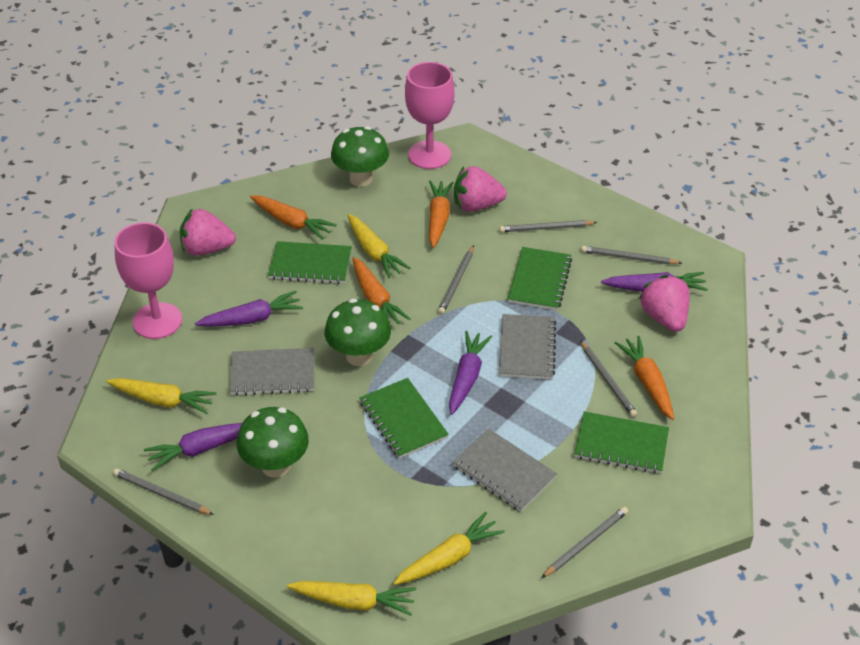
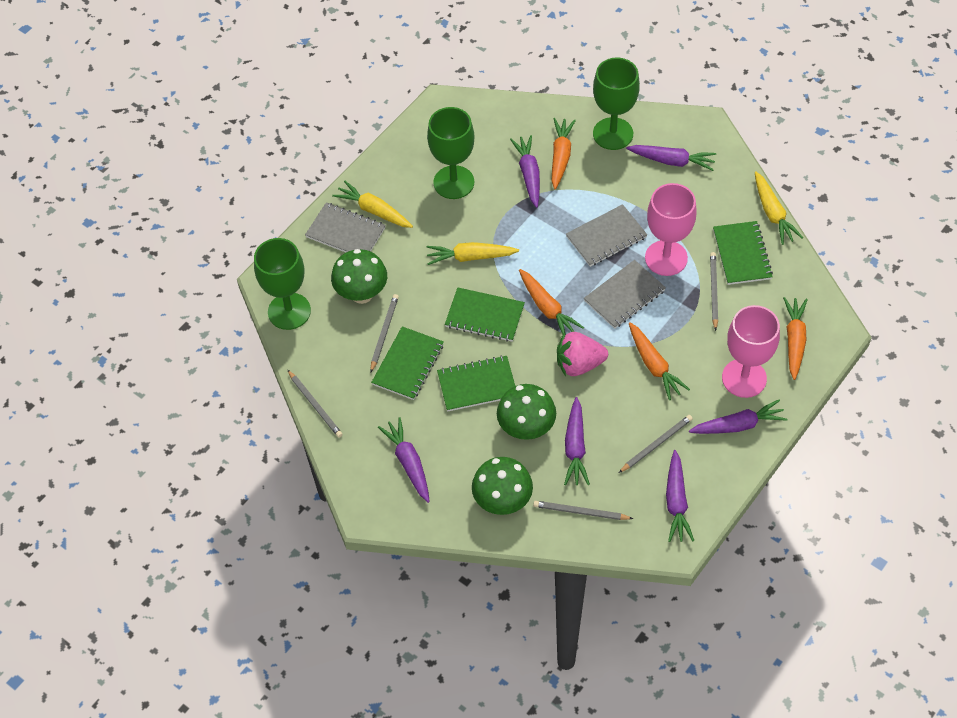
green goblet: 0 -> 3
grey pencil: 6 -> 5
pink strawberry: 3 -> 1
purple carrot: 4 -> 6
yellow carrot: 4 -> 3

